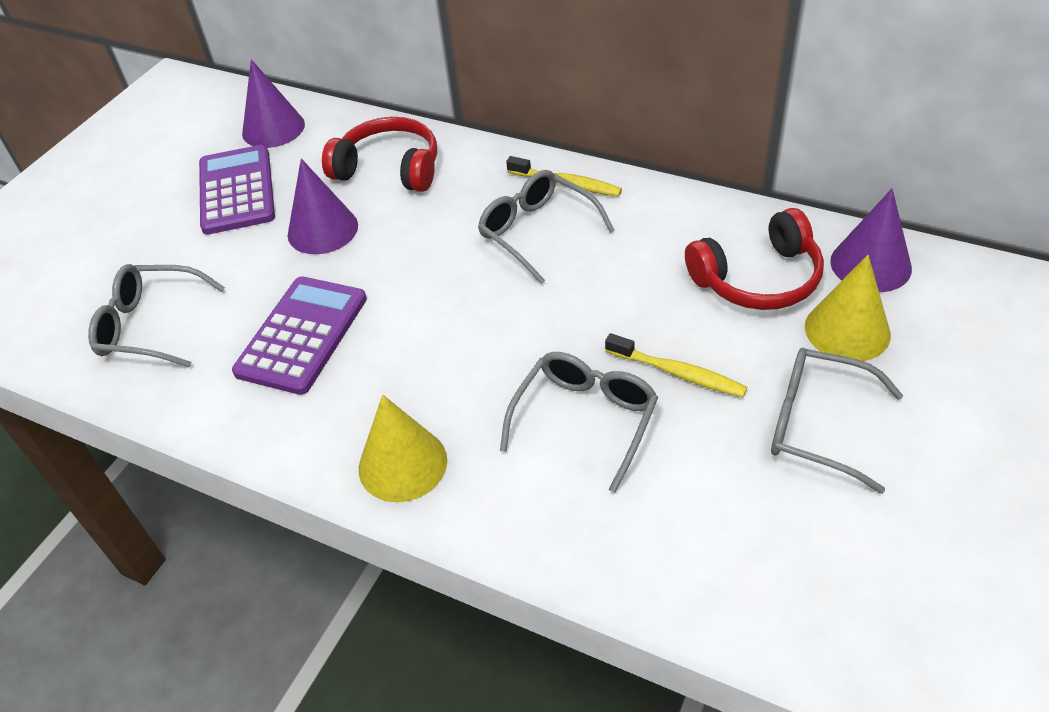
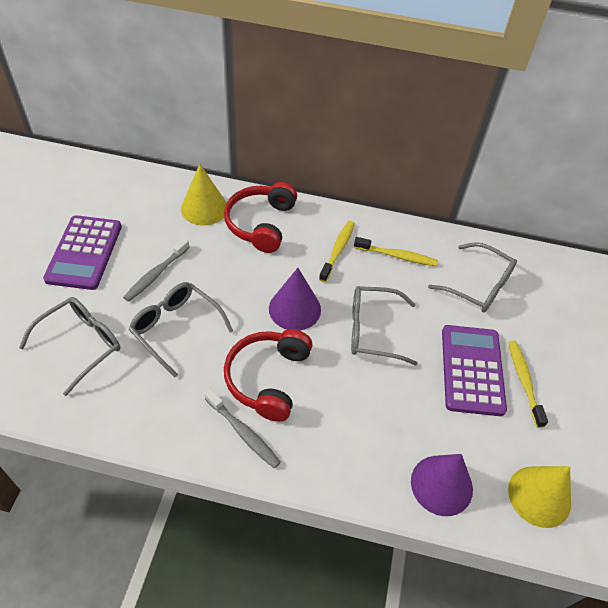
grey toothbrush: 0 -> 2
purple cone: 3 -> 2
yellow toothbrush: 2 -> 3

